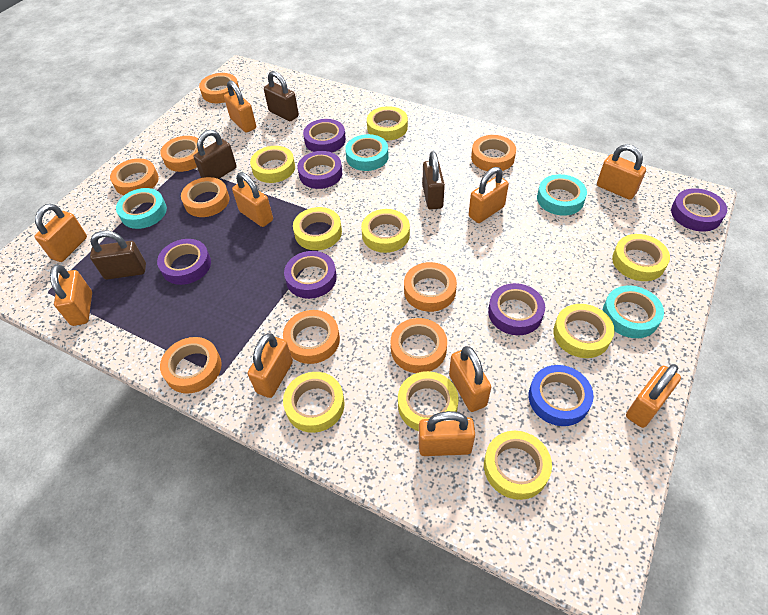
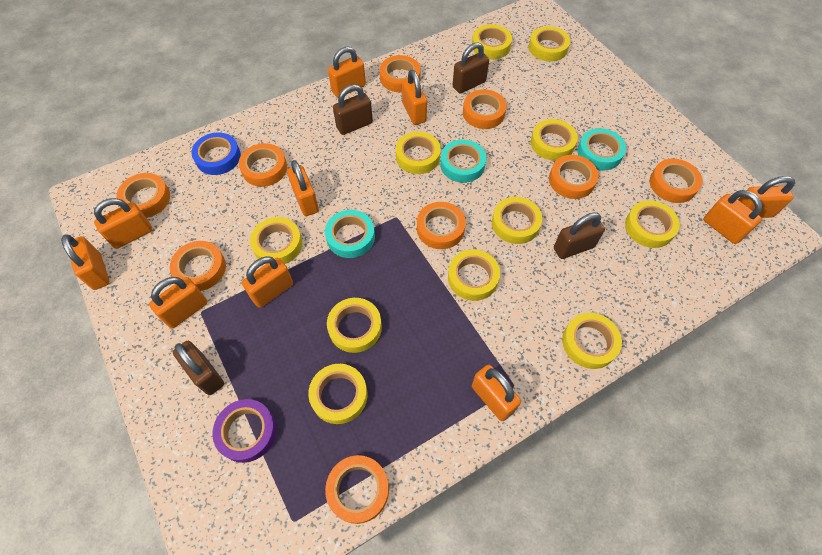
purple tape: 6 -> 1
turquoise tape: 4 -> 3
yellow tape: 9 -> 11

